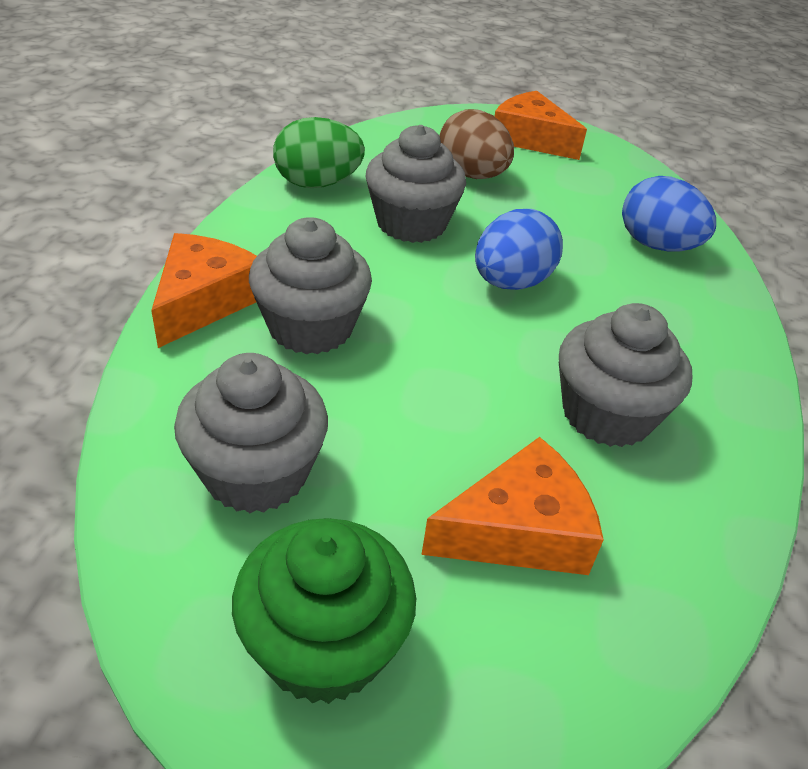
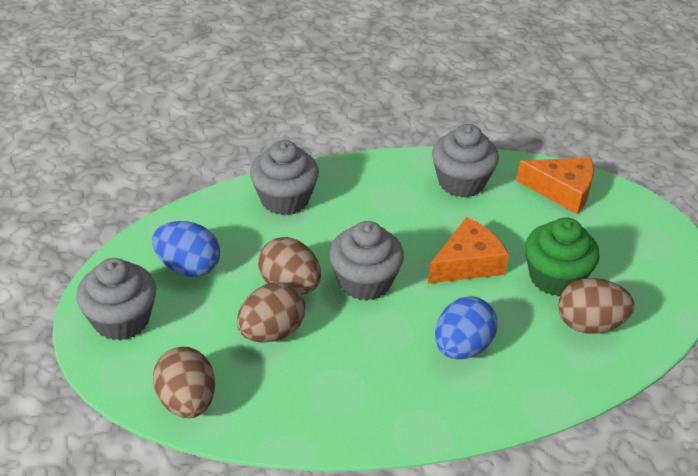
brown egg: 1 -> 4
green egg: 1 -> 0
orange cheese: 3 -> 2

